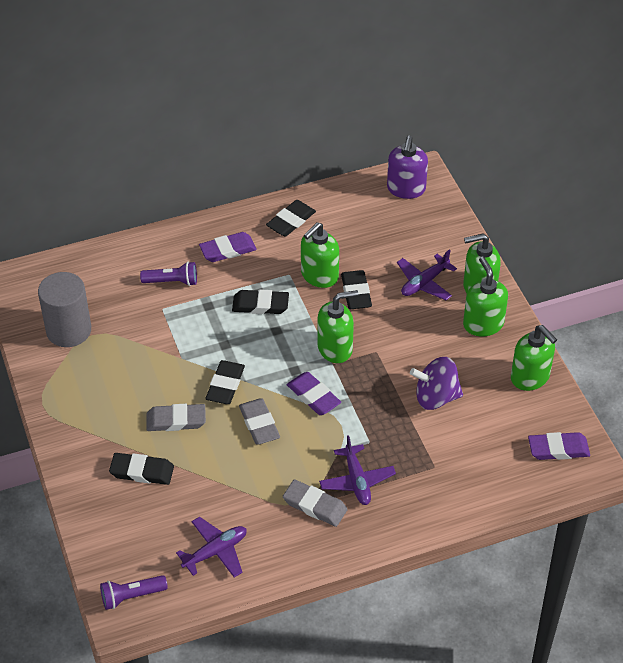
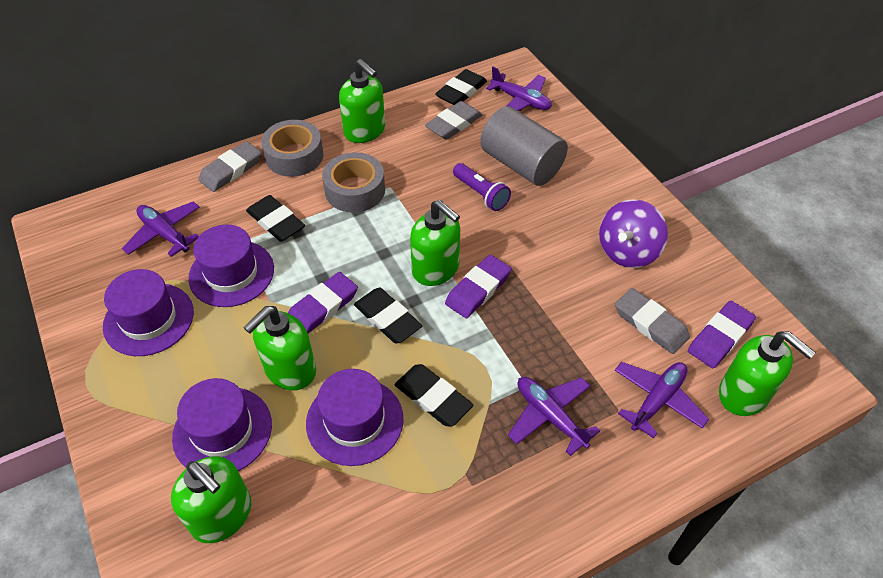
black eraser: 5 -> 4
grey tape: 0 -> 2
purple flashlight: 2 -> 1
purple hat: 0 -> 4
purple plane: 3 -> 4
purple soap dispenser: 1 -> 0

